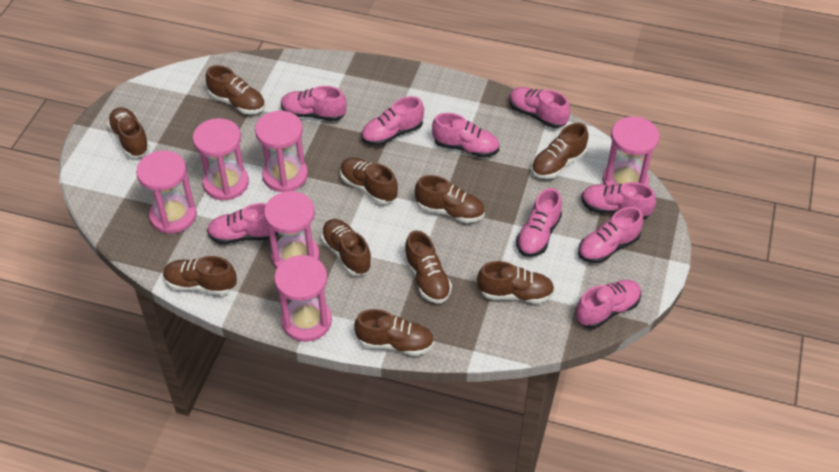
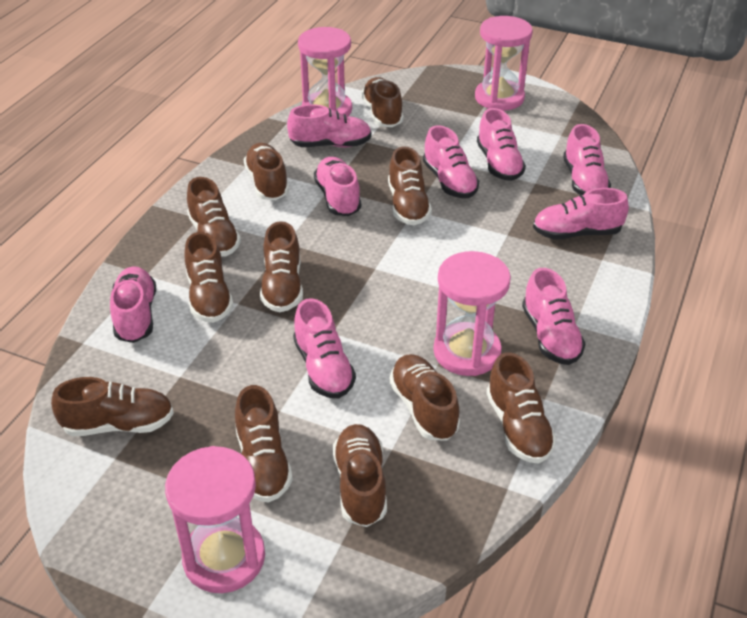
brown shoe: 10 -> 11
pink hourglass: 6 -> 4

